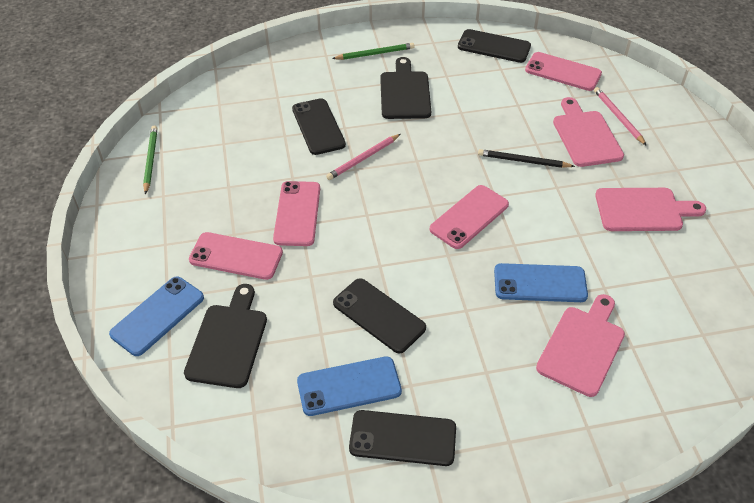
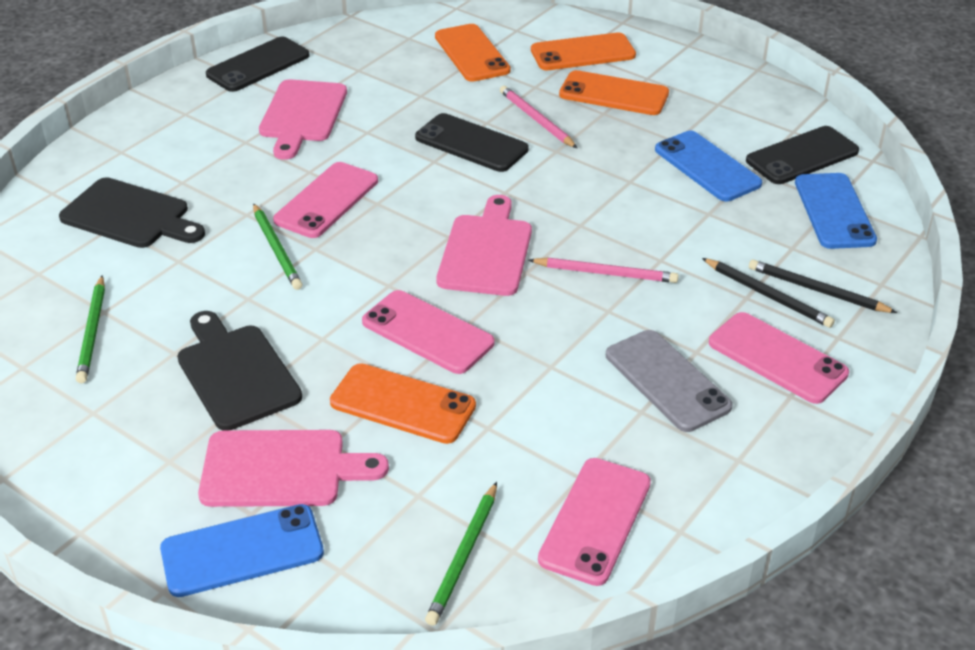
black pencil: 1 -> 2
black phone: 4 -> 3
green pencil: 2 -> 3
grey phone: 0 -> 1
orange phone: 0 -> 4

